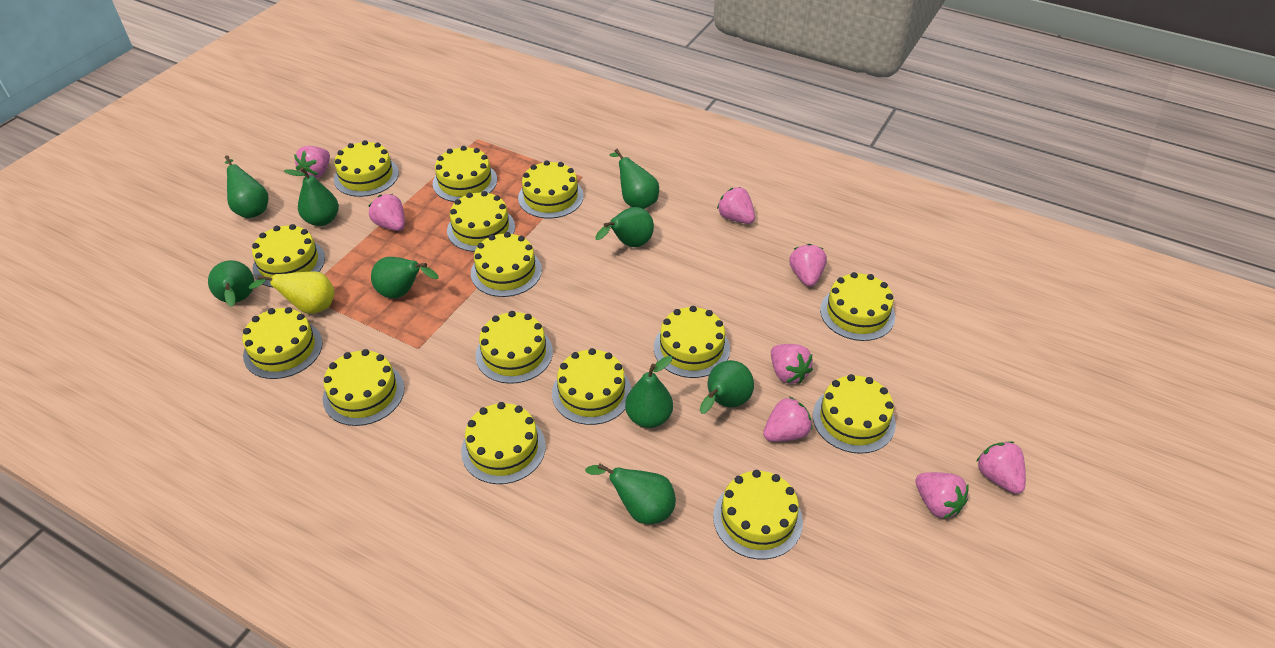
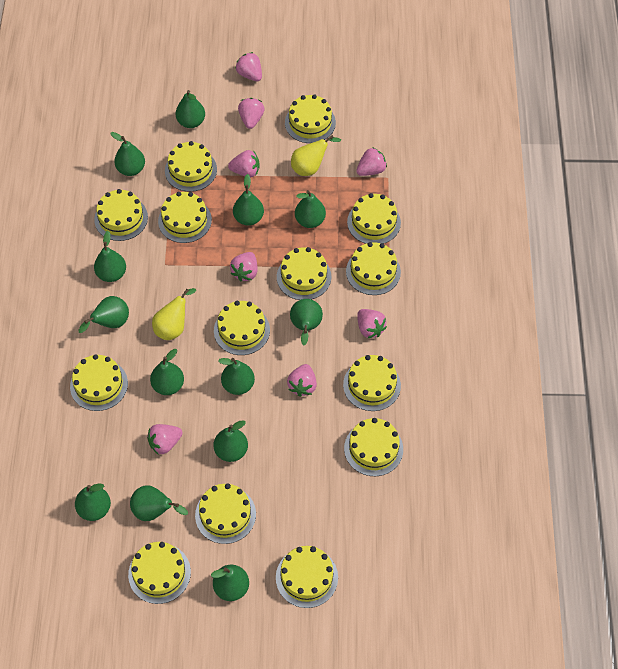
green pear: 9 -> 13
yellow cake: 15 -> 14
yellow pear: 1 -> 2

